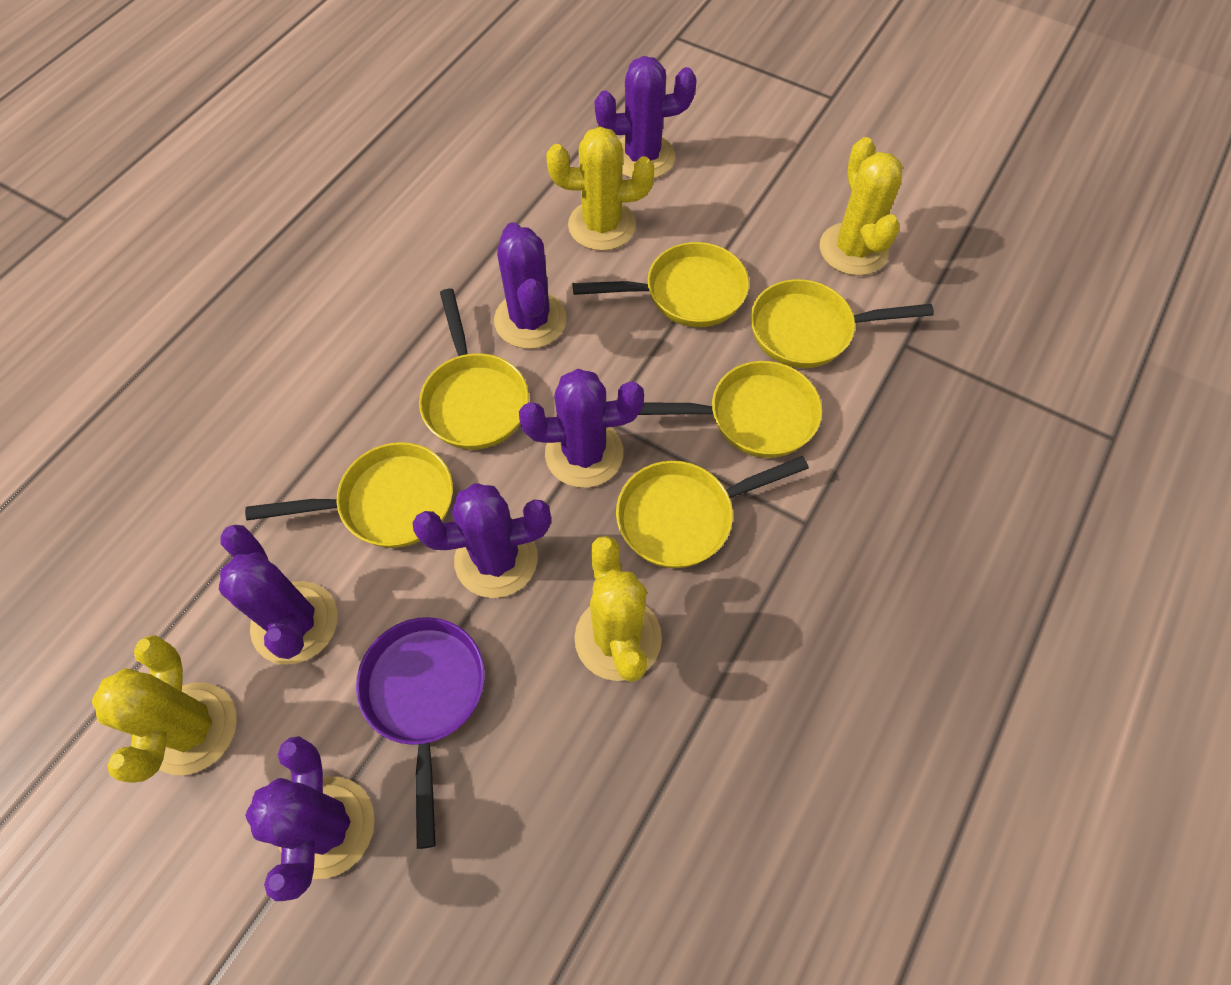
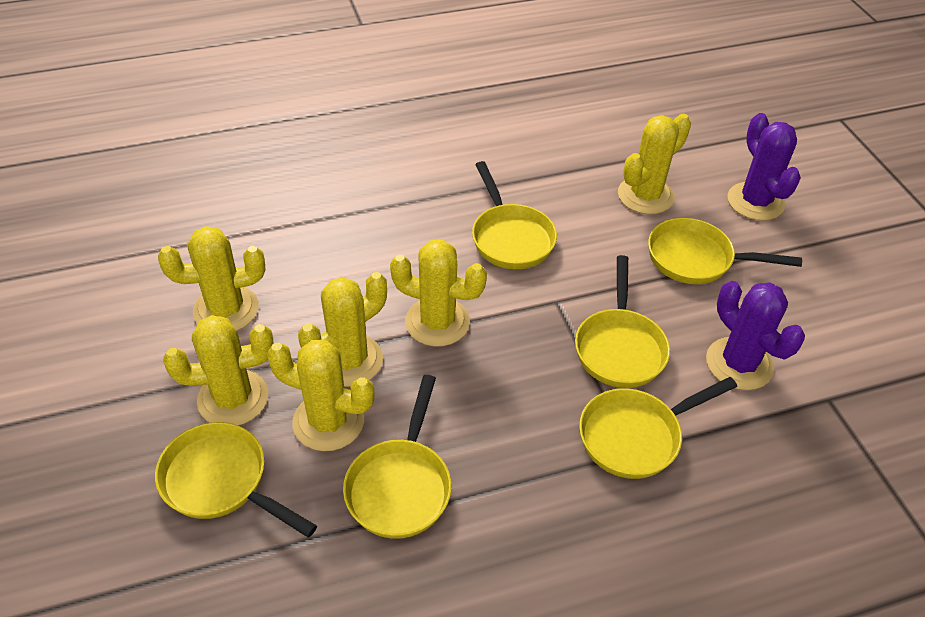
purple cactus: 6 -> 2
purple pan: 1 -> 0
yellow cactus: 4 -> 6

